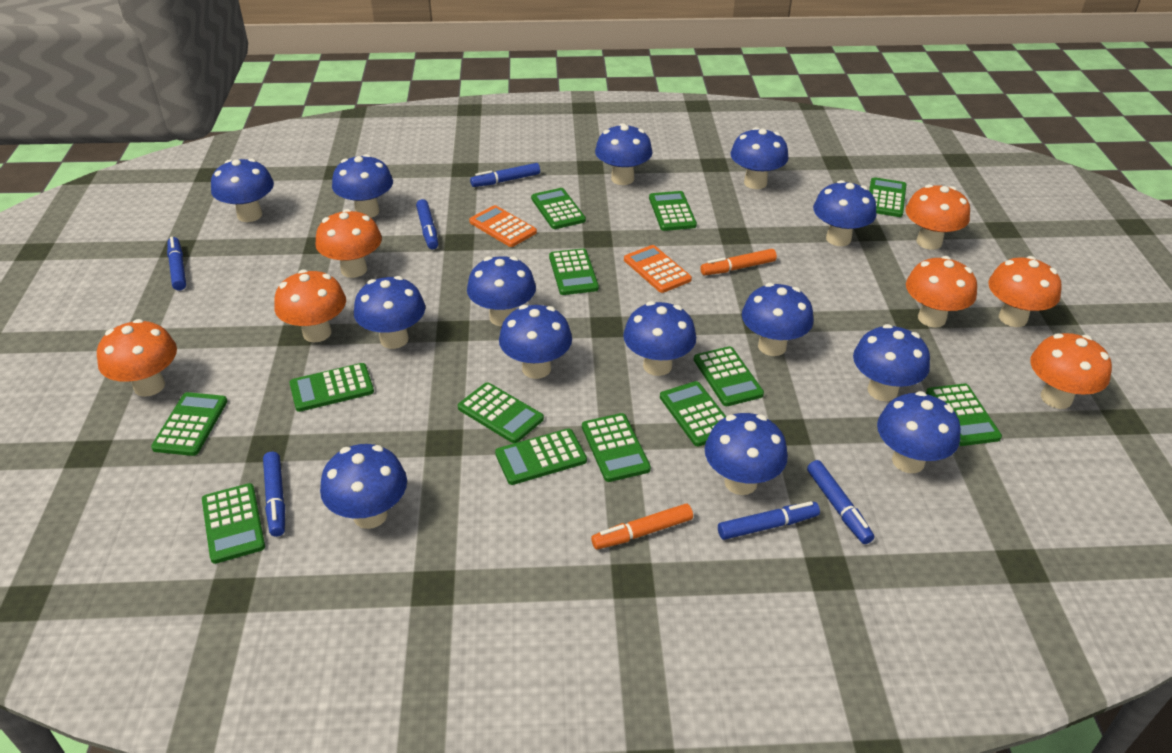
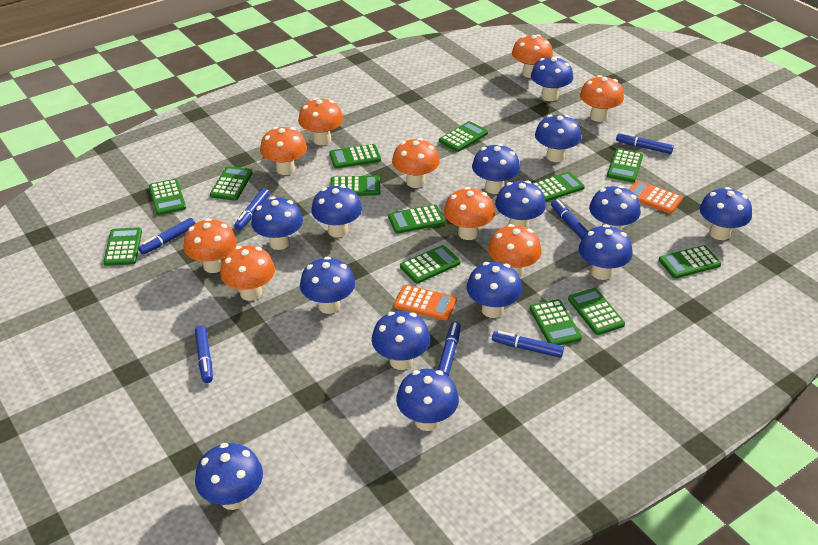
blue marker: 6 -> 7
orange marker: 2 -> 0
orange mushroom: 7 -> 9

